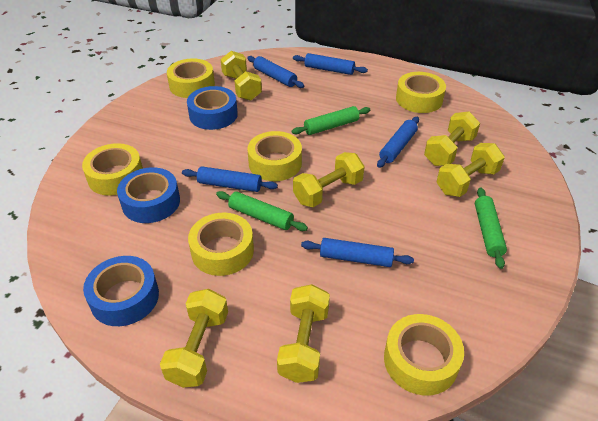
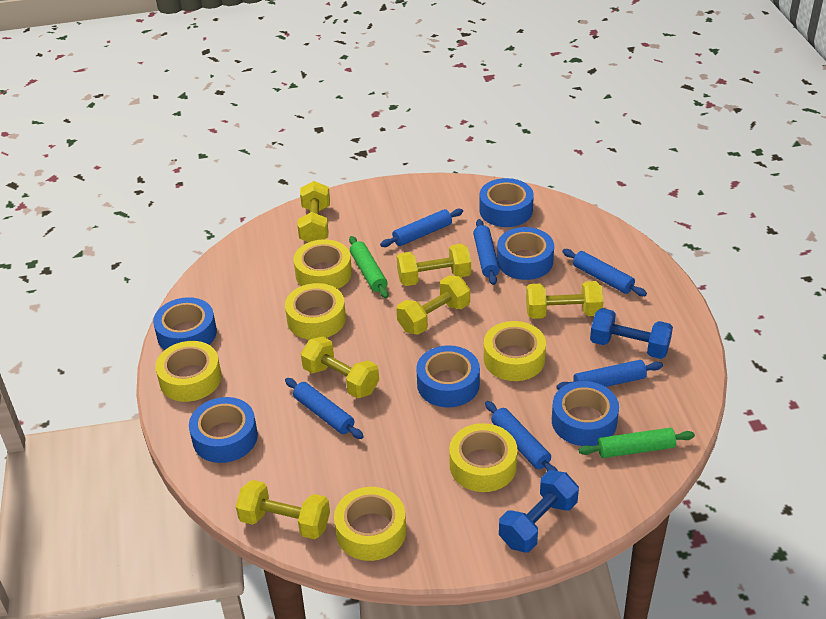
blue dumbbell: 0 -> 2
blue rolling pin: 5 -> 6
blue tape: 3 -> 6
green rolling pin: 3 -> 2

